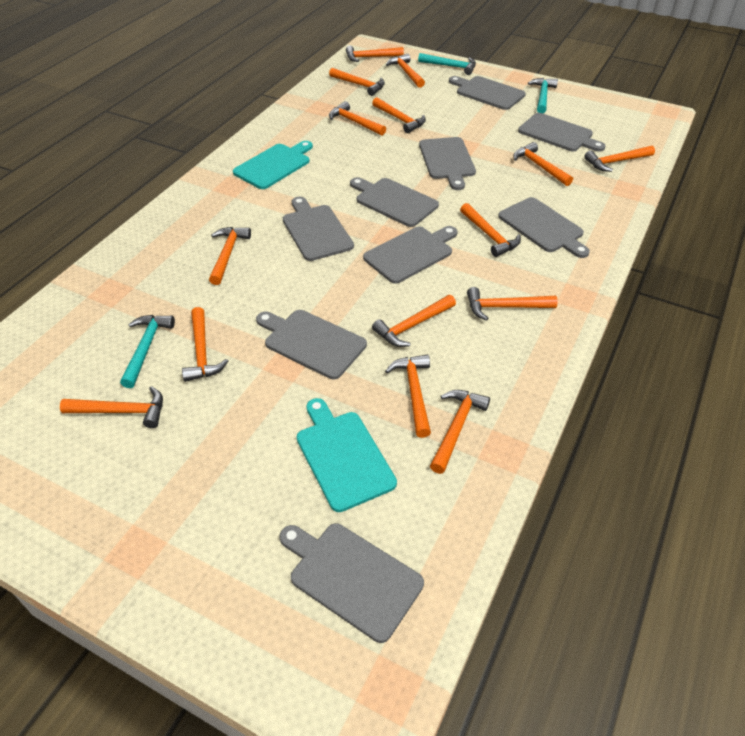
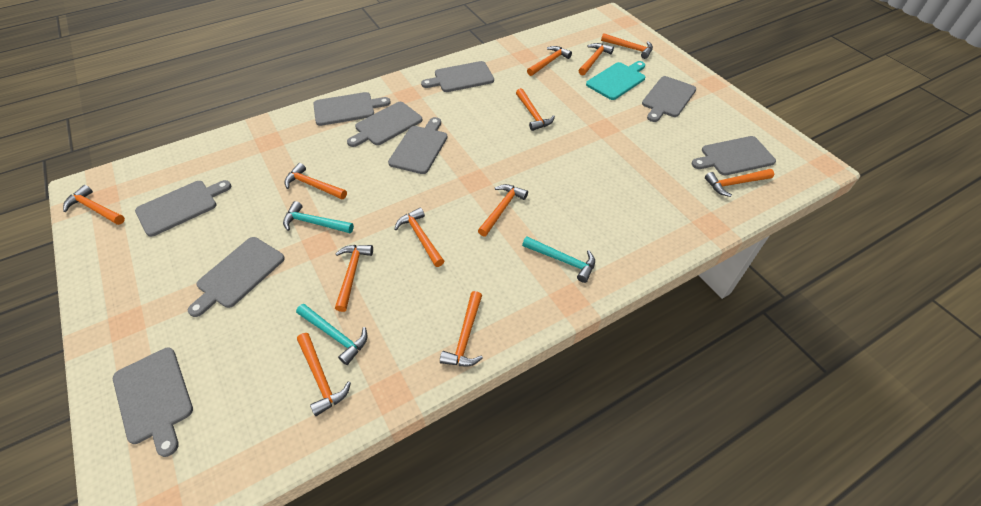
orange hammer: 15 -> 12
turquoise cutting board: 2 -> 1

